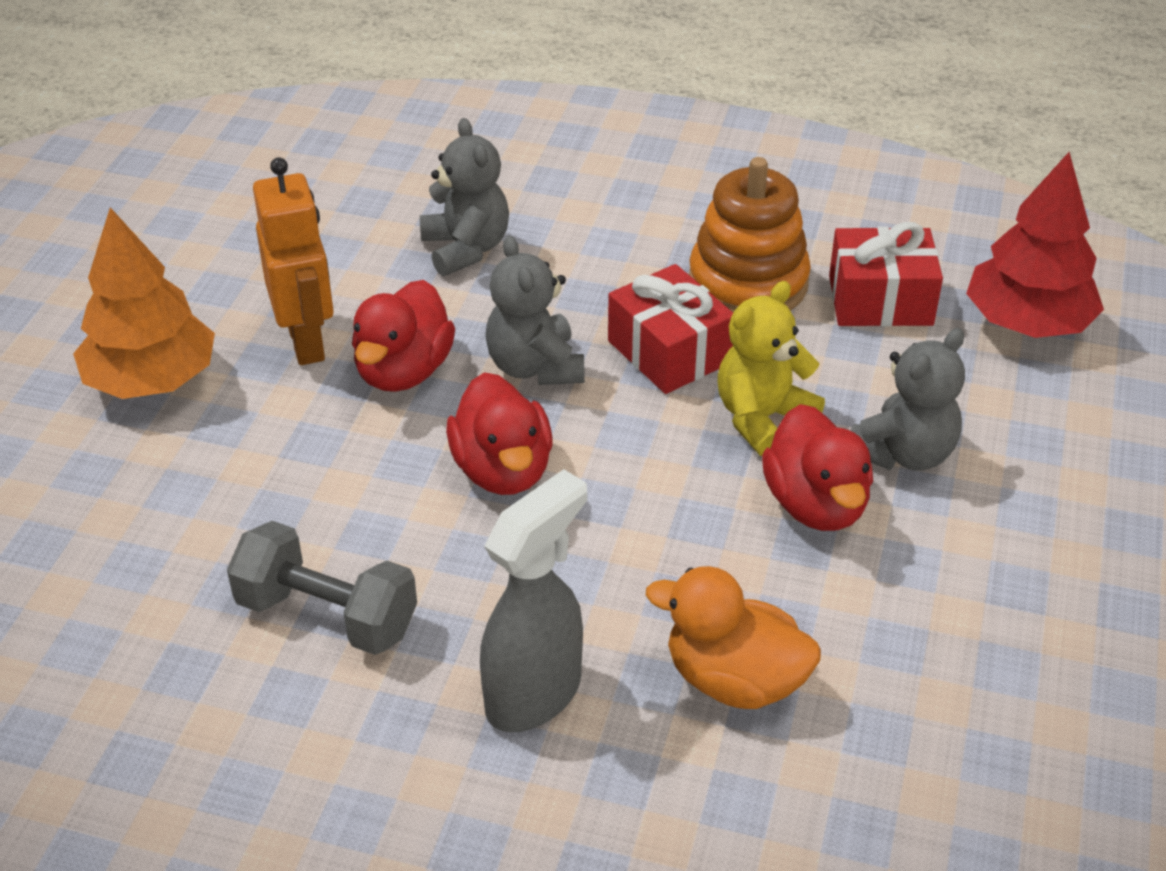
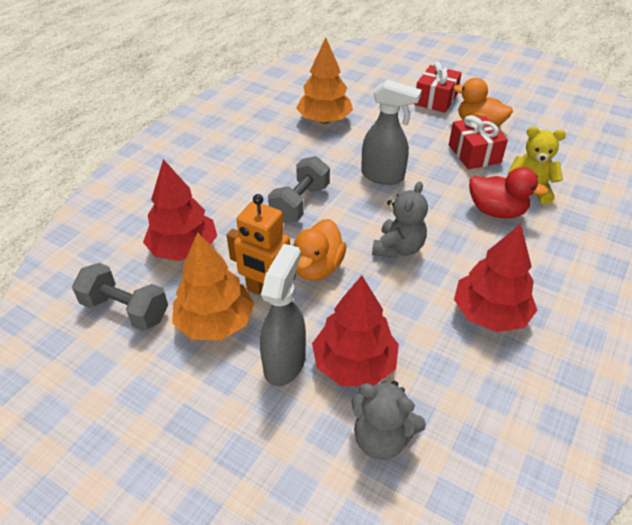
grey dumbbell: 1 -> 2
grey spray bottle: 1 -> 2
grey teddy bear: 3 -> 2
orange duck: 1 -> 2
orange stacking toy: 1 -> 0
orange tree: 1 -> 2
red duck: 3 -> 1
red tree: 1 -> 3

